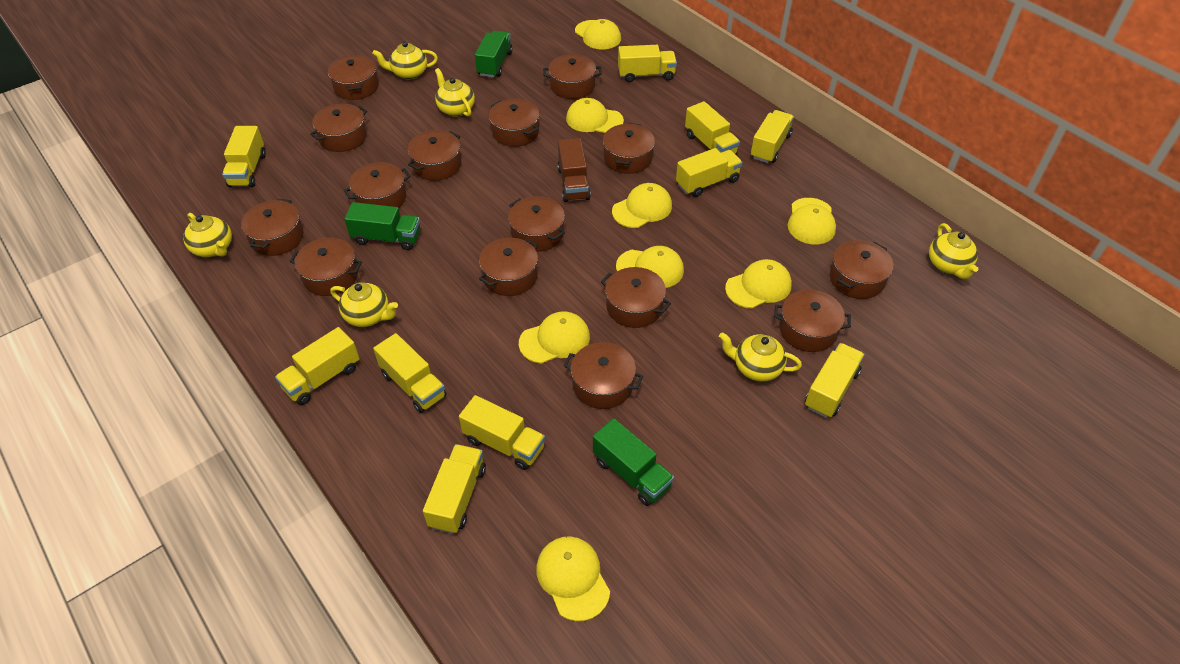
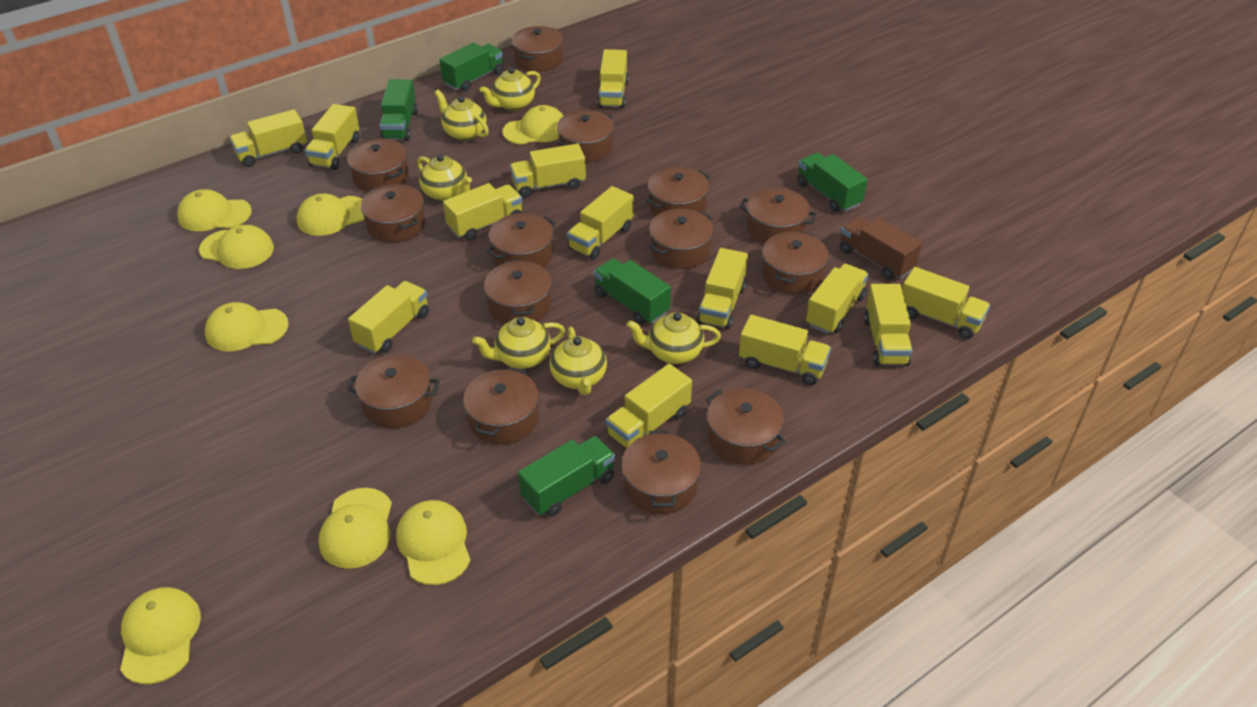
brown pot: 15 -> 14
green truck: 3 -> 5
yellow truck: 10 -> 13

